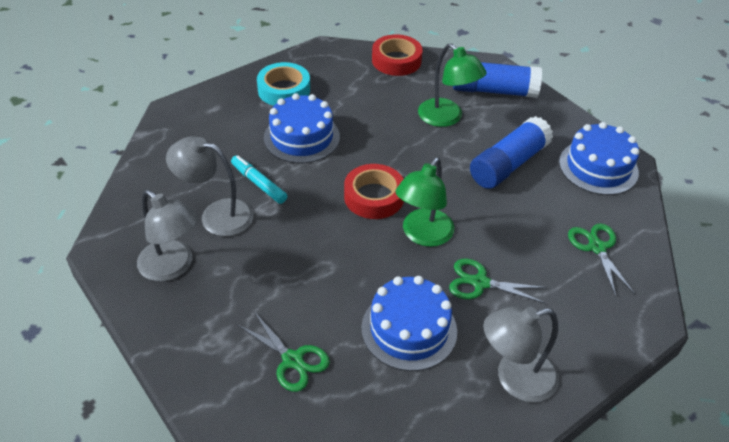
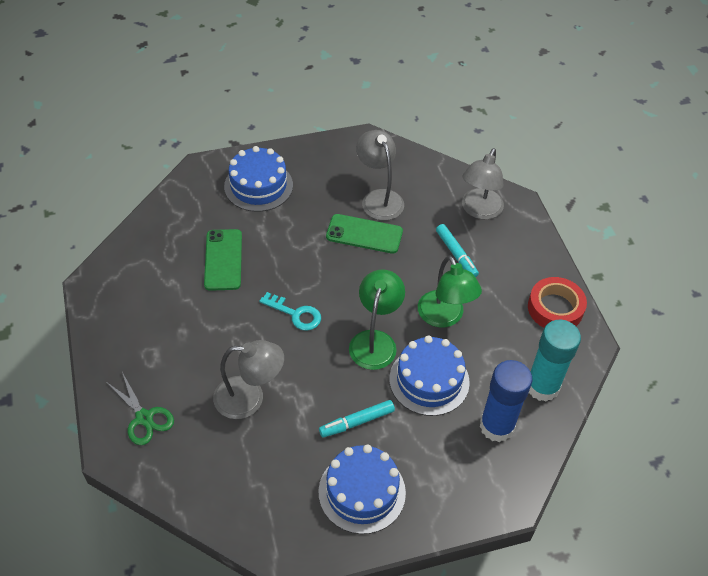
blue glue stick: 2 -> 1
green phone: 0 -> 2
green scissors: 3 -> 1
red tape: 2 -> 1
turquoise glue stick: 0 -> 1
turquoise key: 0 -> 1
turquoise marker: 1 -> 2
turquoise tape: 1 -> 0

